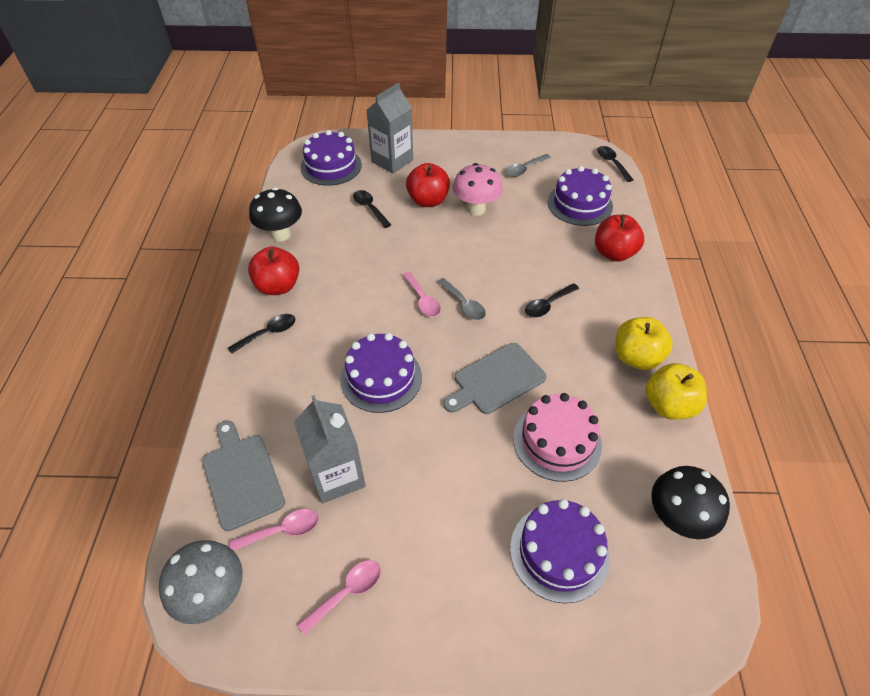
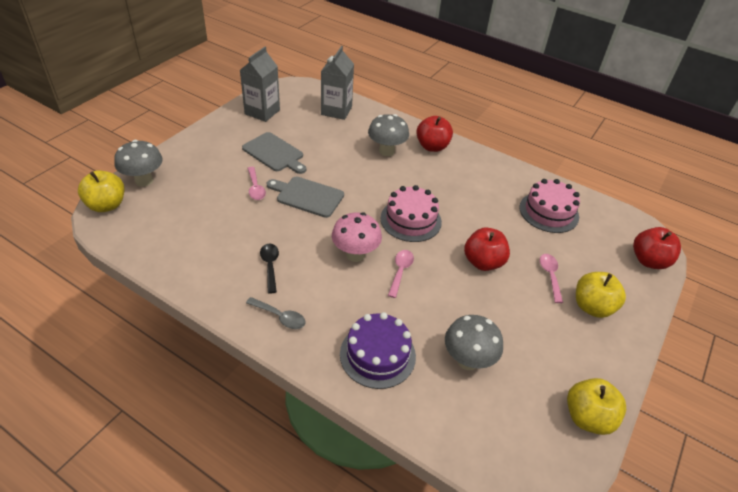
black mushroom: 2 -> 0
black spoon: 4 -> 1
grey mushroom: 1 -> 3
grey spoon: 2 -> 1
pink cake: 1 -> 2
purple cake: 4 -> 1
yellow apple: 2 -> 3

